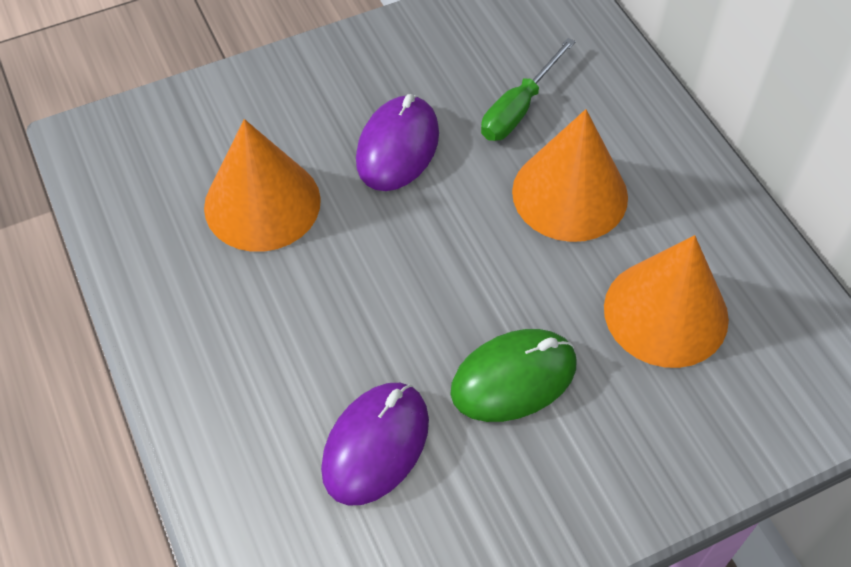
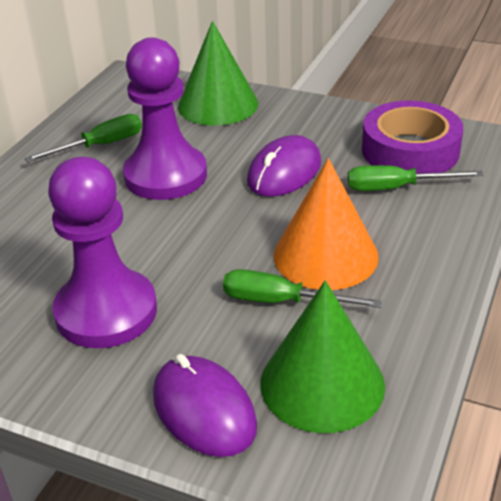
green cone: 0 -> 2
green mouse: 1 -> 0
green screwdriver: 1 -> 3
orange cone: 3 -> 1
purple pawn: 0 -> 2
purple tape: 0 -> 1

